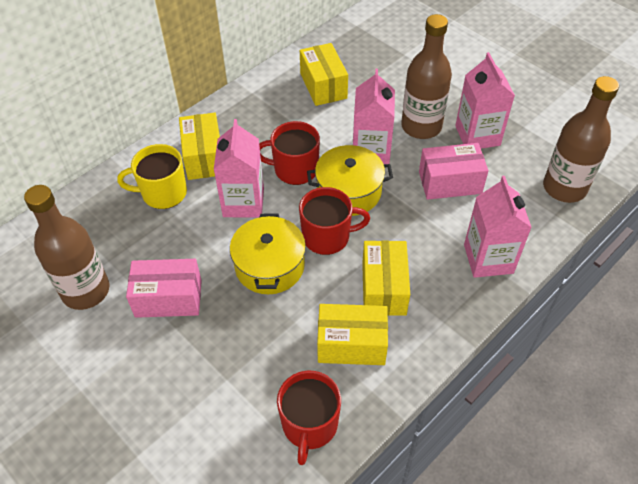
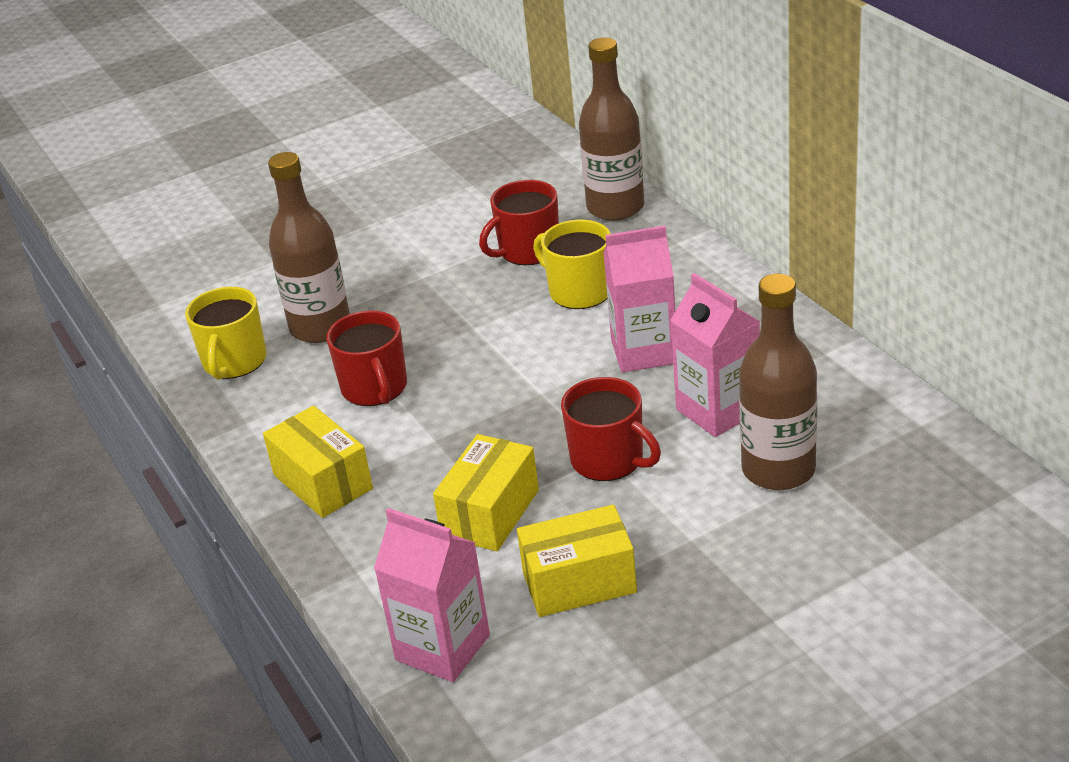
pink box: 2 -> 0
pink carton: 4 -> 3
yellow box: 4 -> 3
yellow mug: 1 -> 2
yellow pot: 2 -> 0

